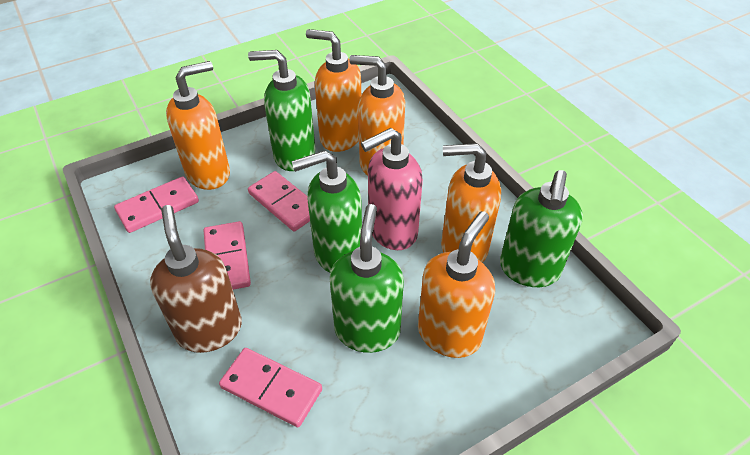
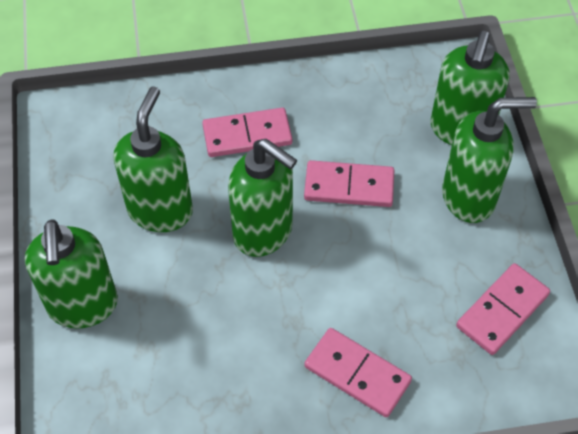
brown soap dispenser: 1 -> 0
green soap dispenser: 4 -> 5
orange soap dispenser: 5 -> 0
pink soap dispenser: 1 -> 0

